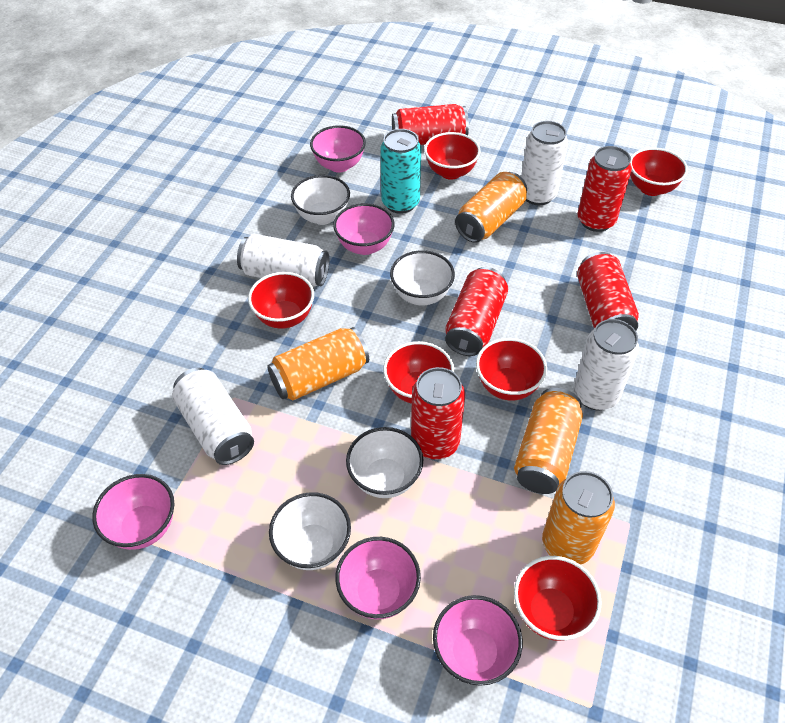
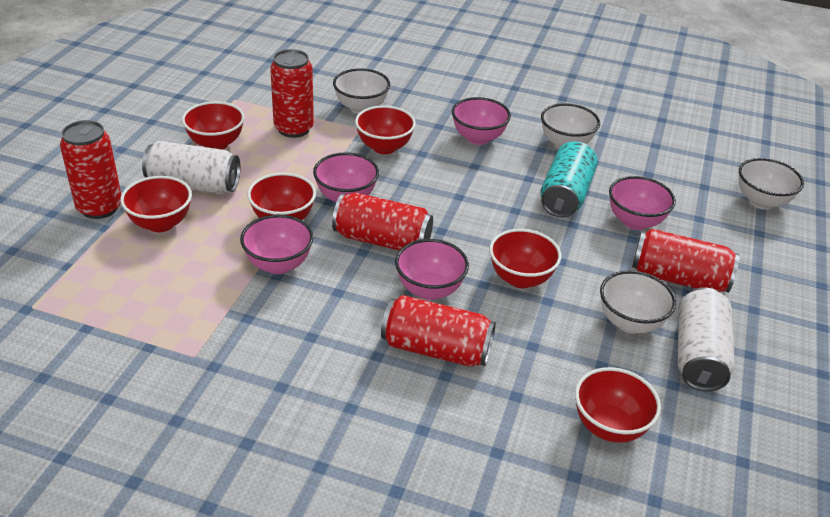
orange can: 4 -> 0
white can: 4 -> 2

